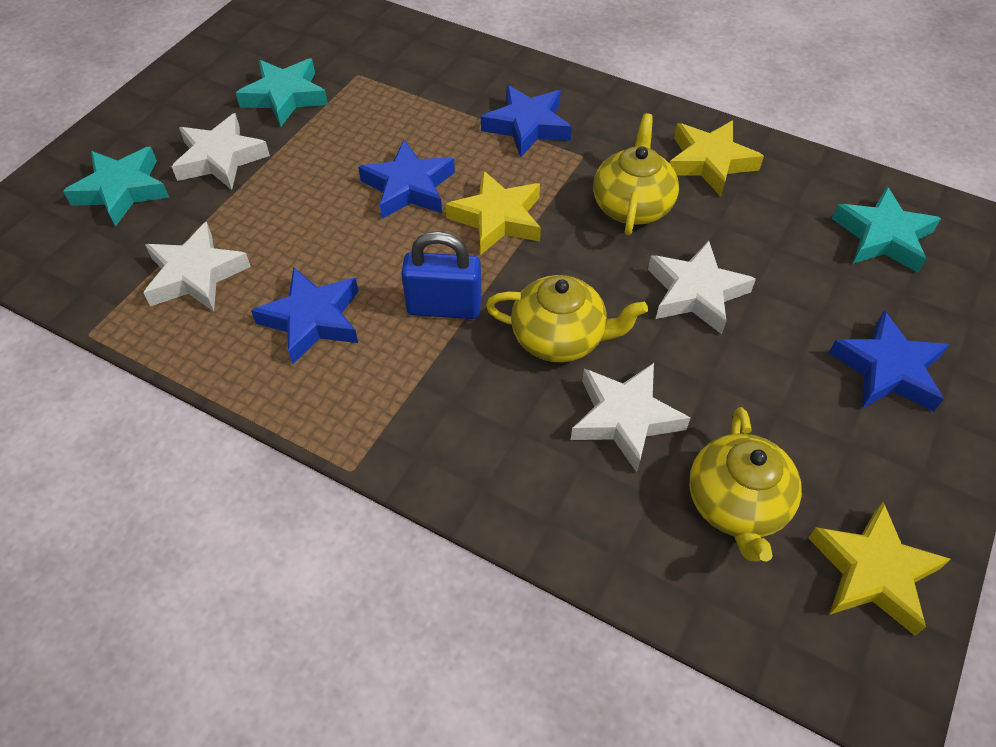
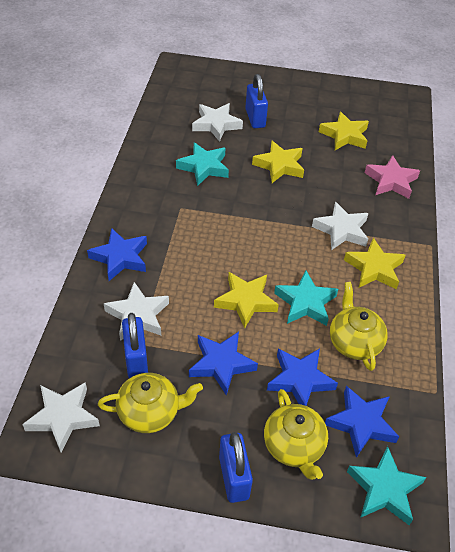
blue padlock: 1 -> 3
pink star: 0 -> 1
yellow star: 3 -> 4

